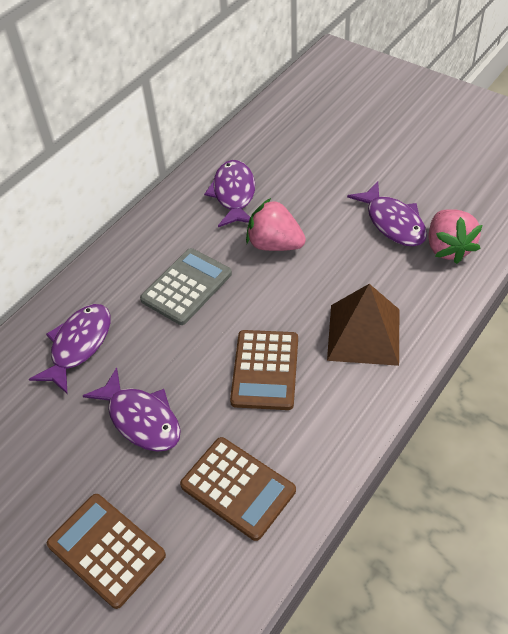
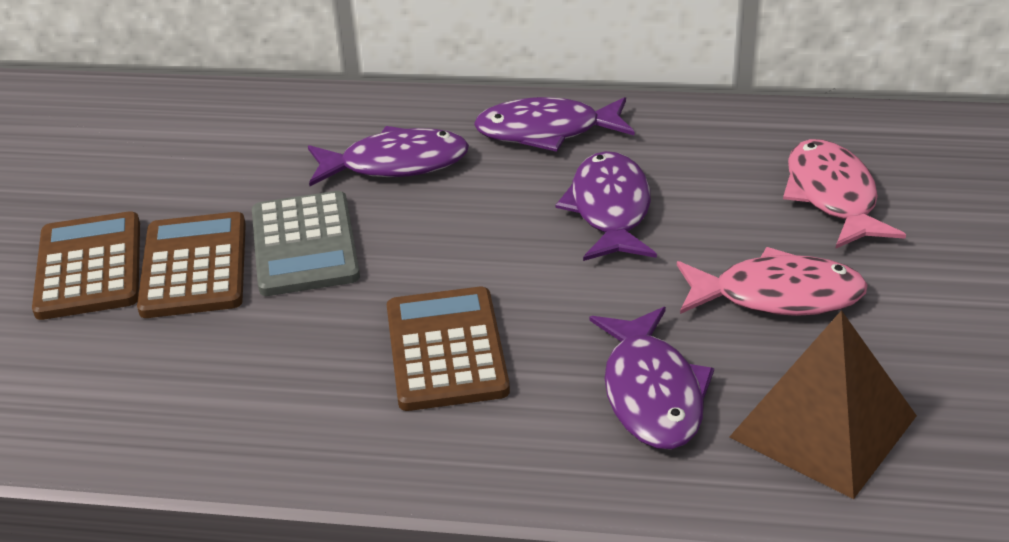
pink fish: 0 -> 2
pink strawberry: 2 -> 0

